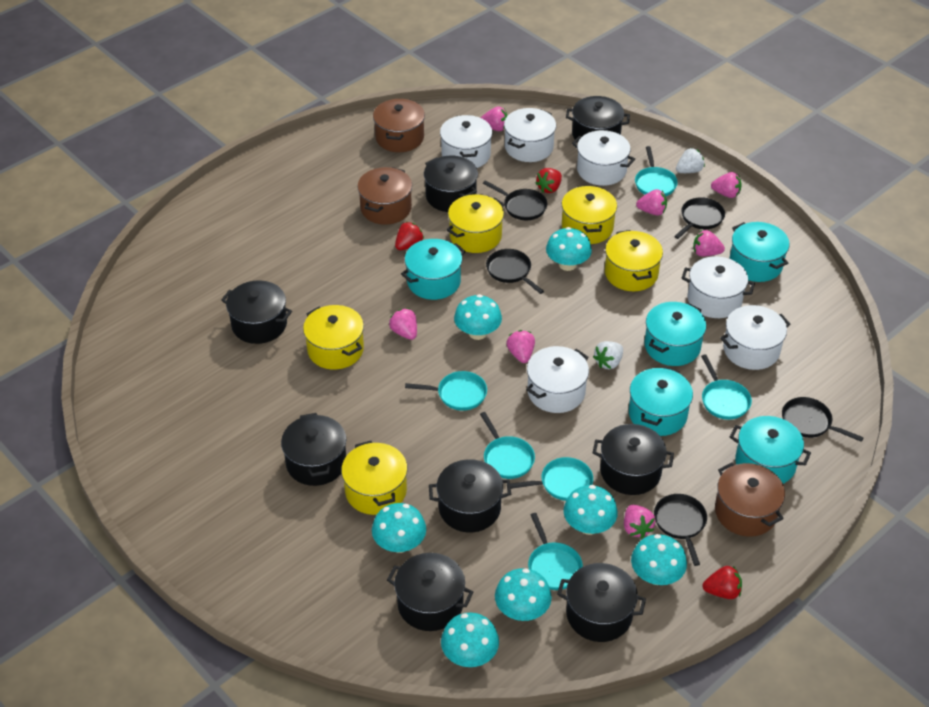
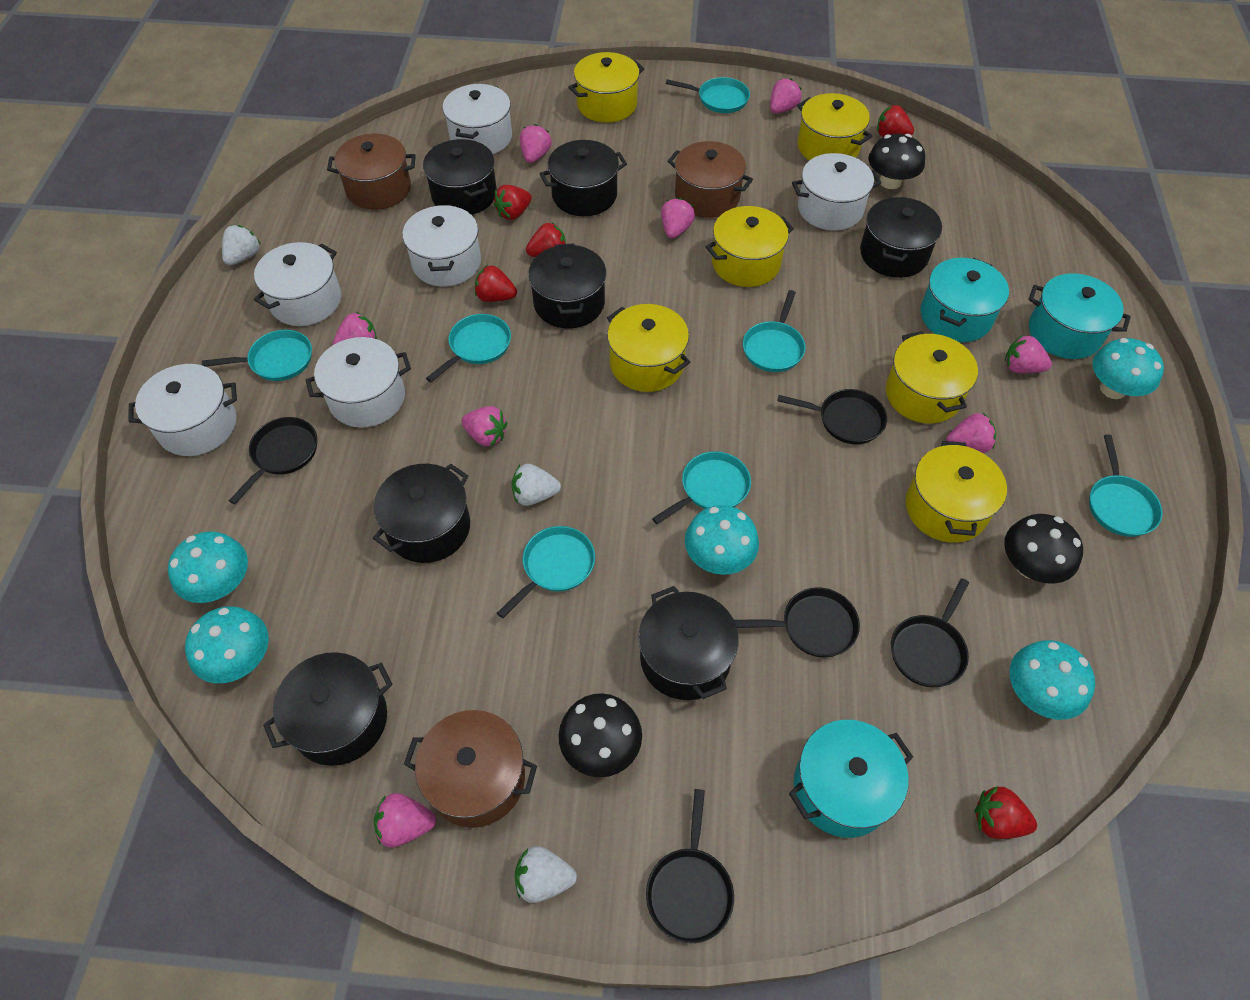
black mushroom: 0 -> 3
black pot: 8 -> 7
pink strawberry: 7 -> 8
red strawberry: 3 -> 5
turquoise mushroom: 7 -> 5
turquoise pan: 6 -> 7
turquoise pot: 5 -> 3
white strawberry: 2 -> 3
yellow pot: 5 -> 6

